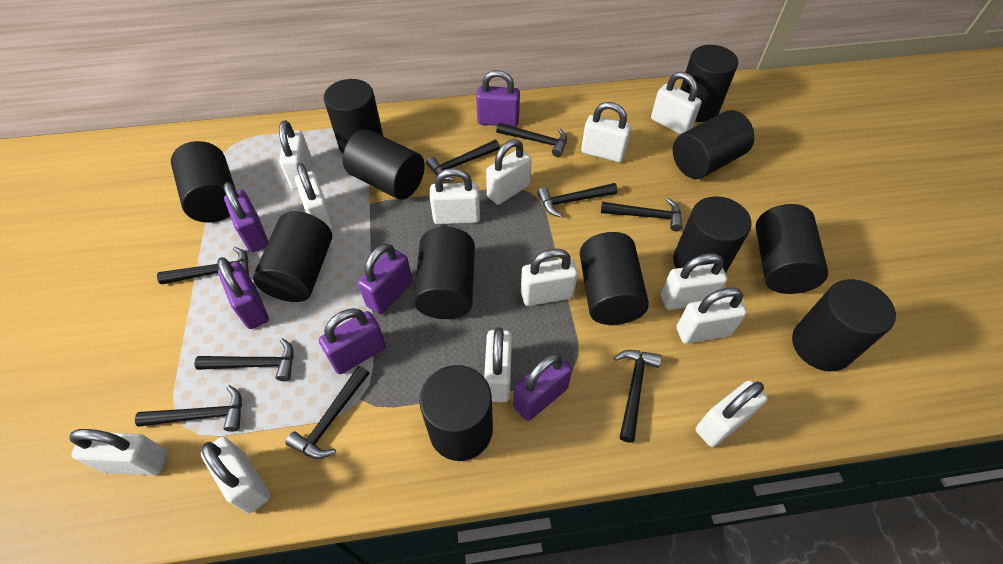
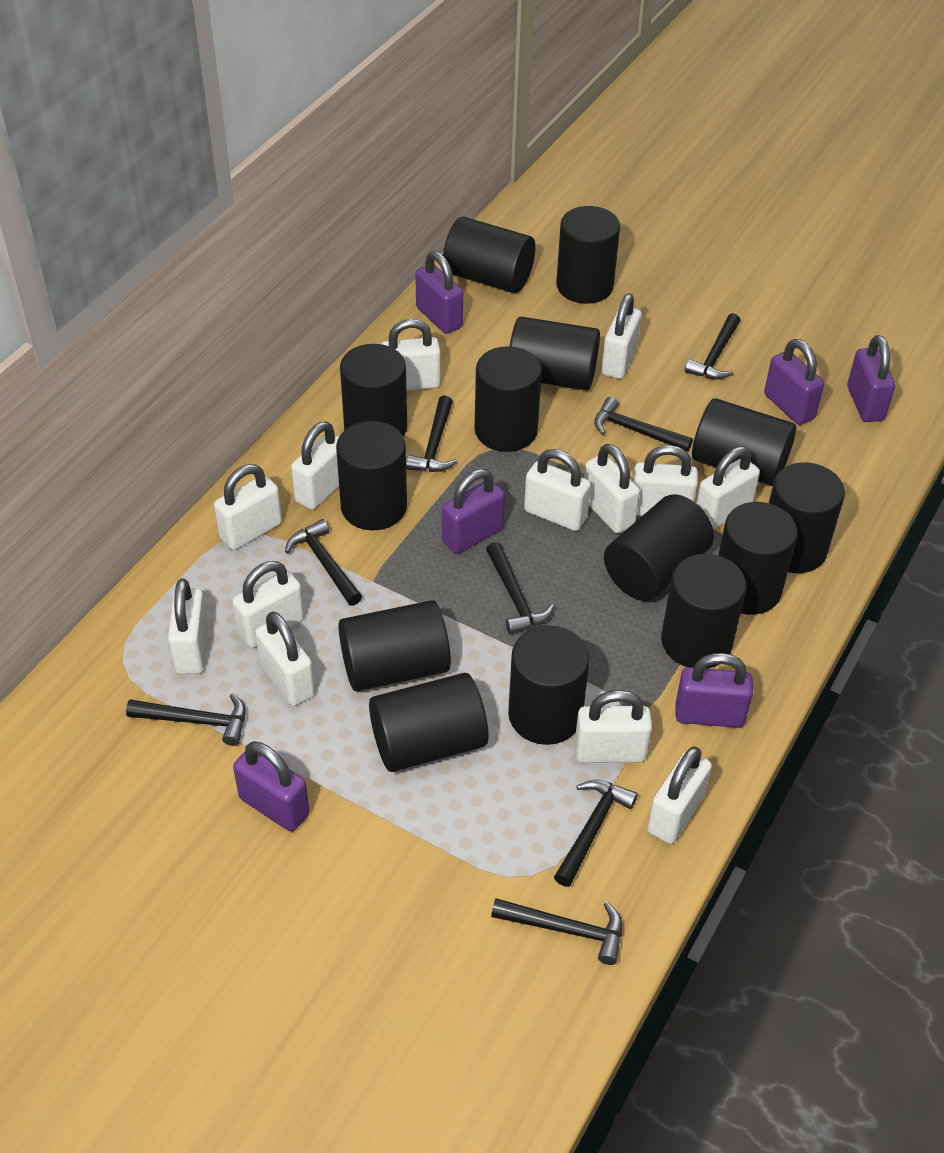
black cylinder: 12 -> 14
black hammer: 9 -> 8

